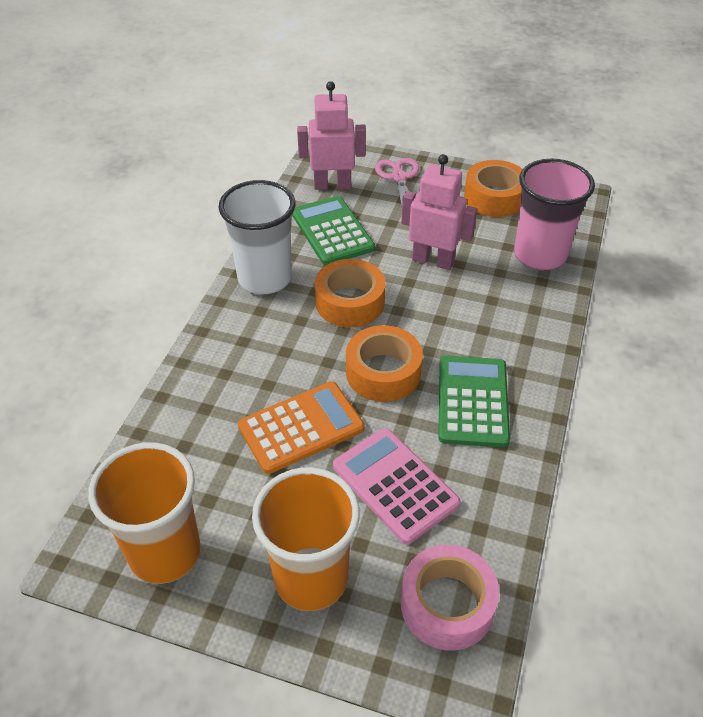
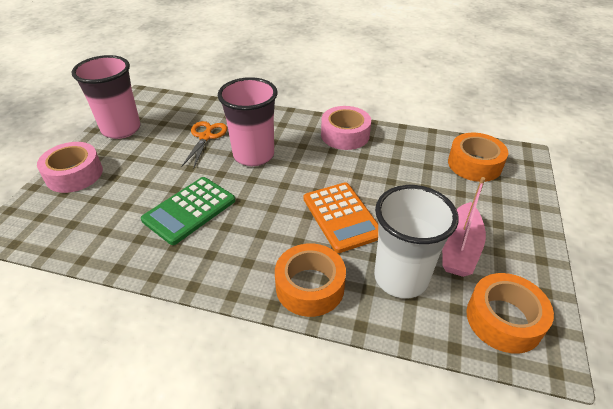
green calculator: 2 -> 1
orange cup: 2 -> 0
orange scissors: 0 -> 1
pink boat: 0 -> 1
pink calculator: 1 -> 0
pink cup: 1 -> 2
pink robot: 2 -> 0
pink scissors: 1 -> 0
pink tape: 1 -> 2

